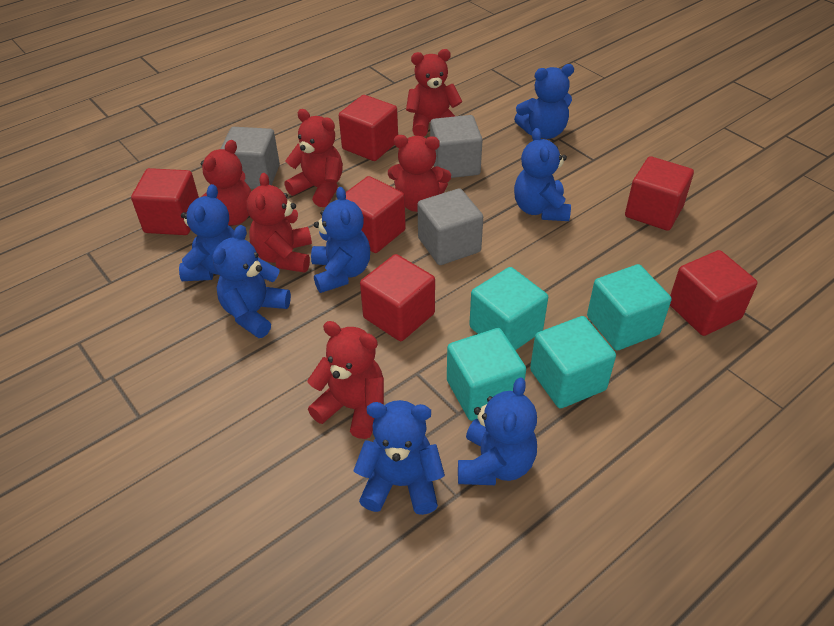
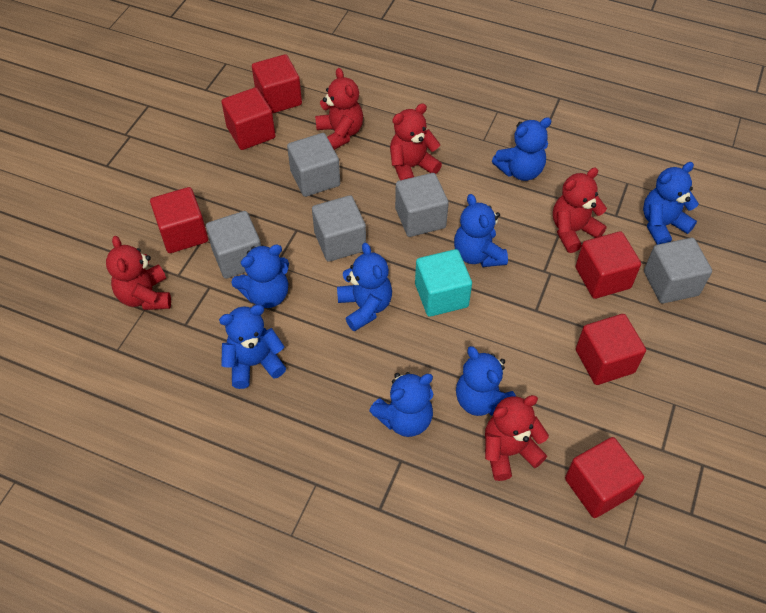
blue teddy bear: 7 -> 8
grey cube: 3 -> 5
red teddy bear: 6 -> 5
turquoise cube: 4 -> 1

